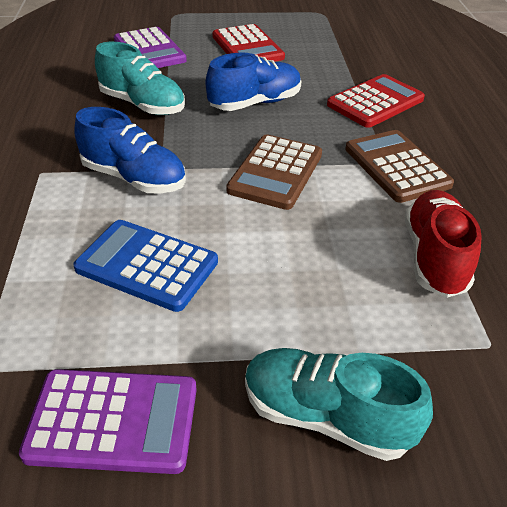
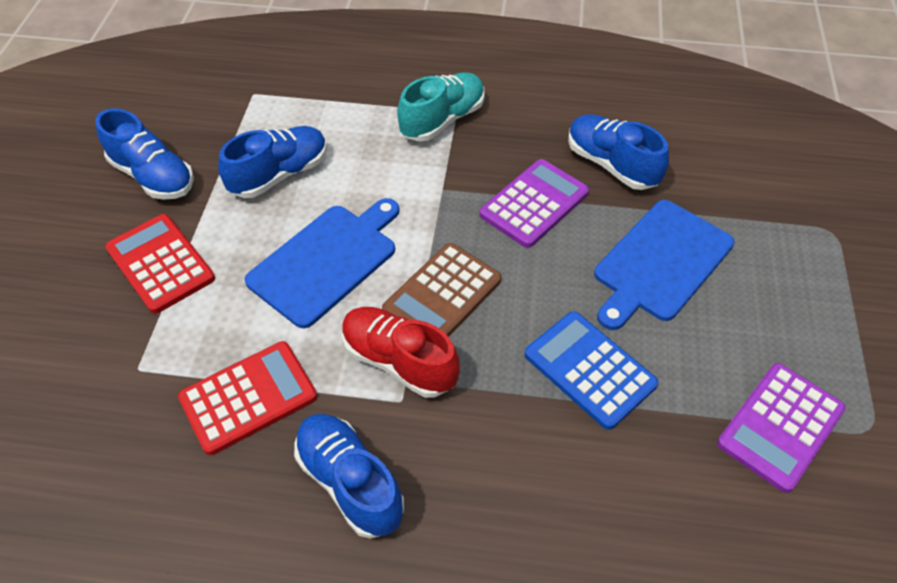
blue cutting board: 0 -> 2
blue shoe: 2 -> 4
brown calculator: 2 -> 1
turquoise shoe: 2 -> 1

